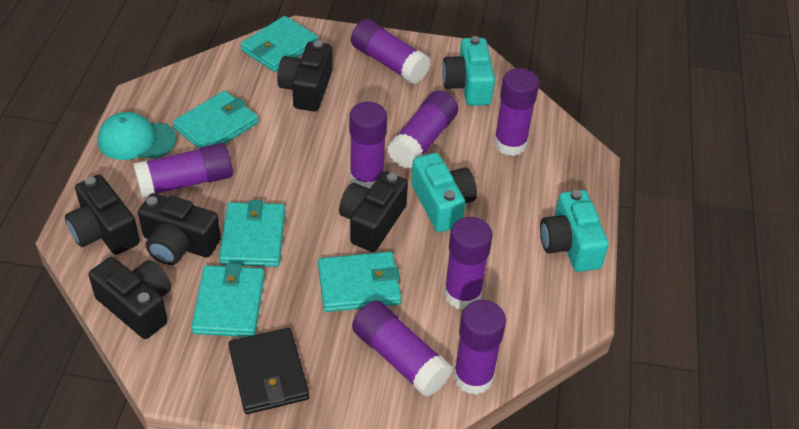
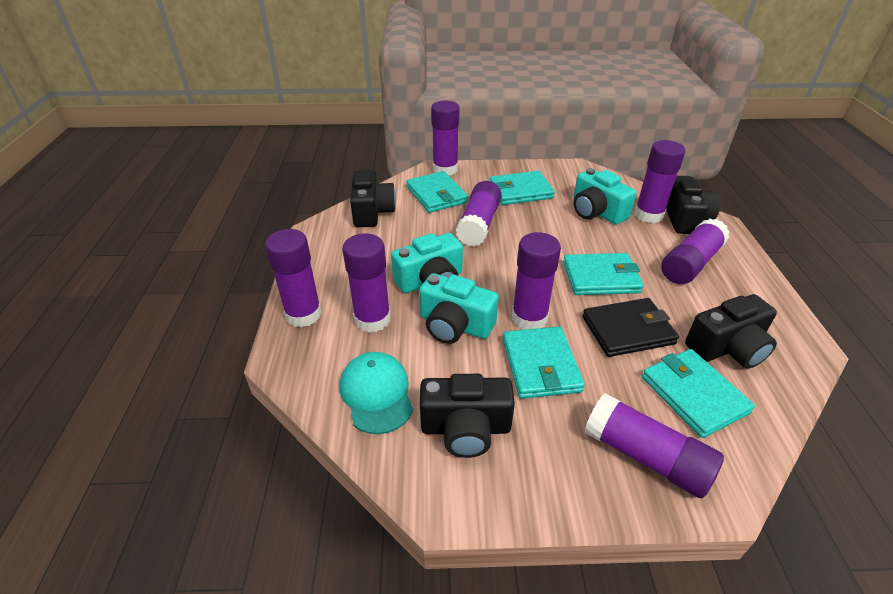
black camera: 5 -> 4

